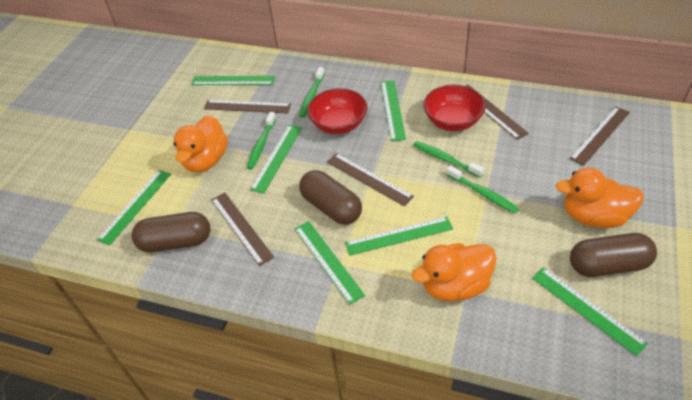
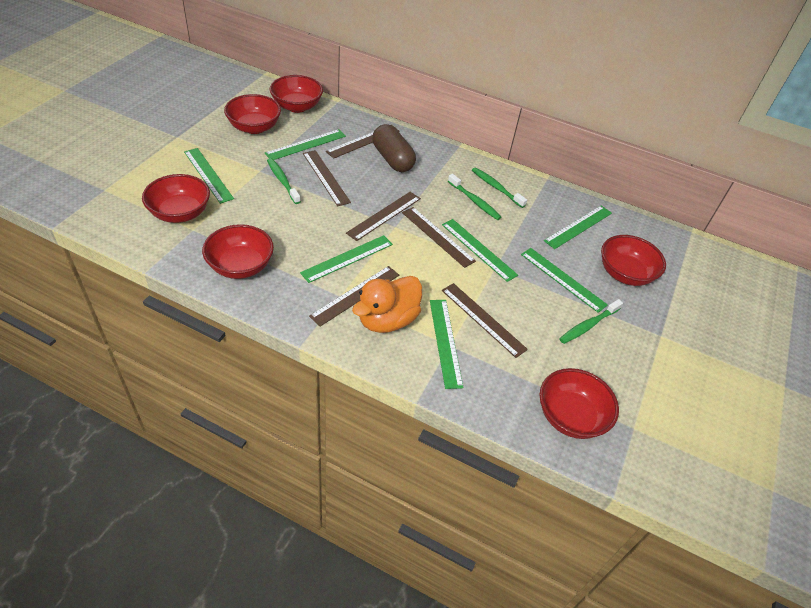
brown capsule: 3 -> 1
brown ruler: 5 -> 6
orange duck: 3 -> 1
red bowl: 2 -> 6

